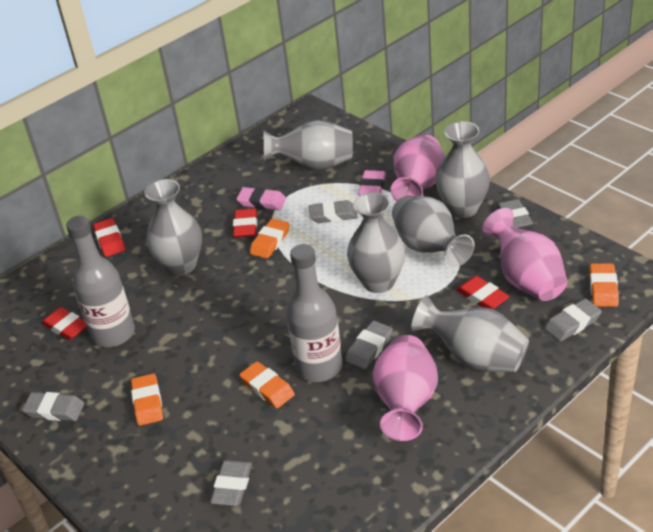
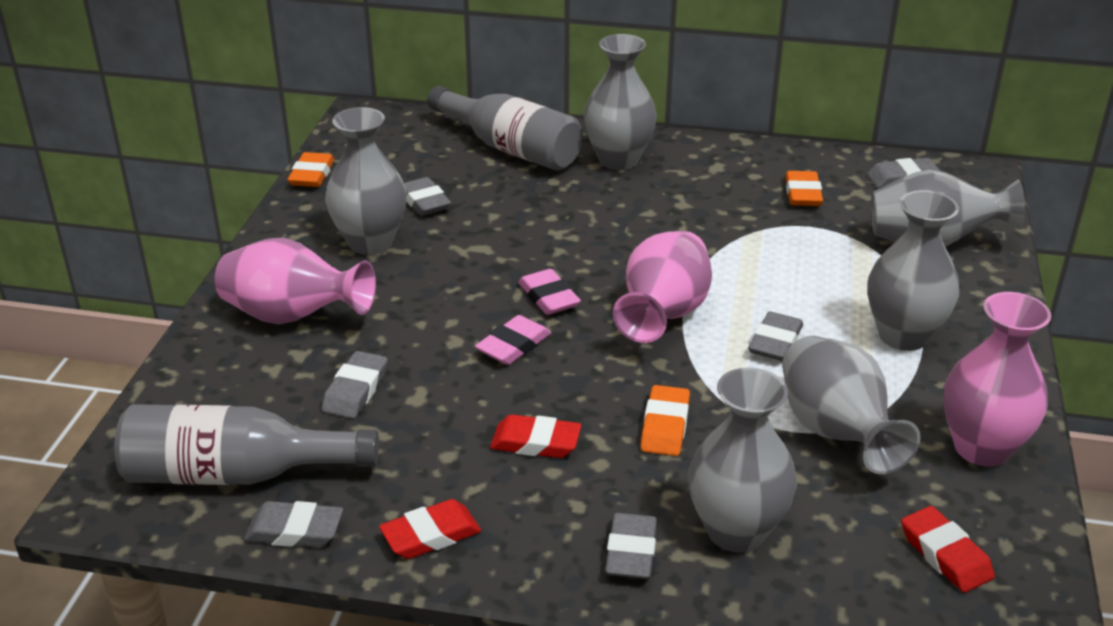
orange eraser: 4 -> 3
red eraser: 4 -> 3

